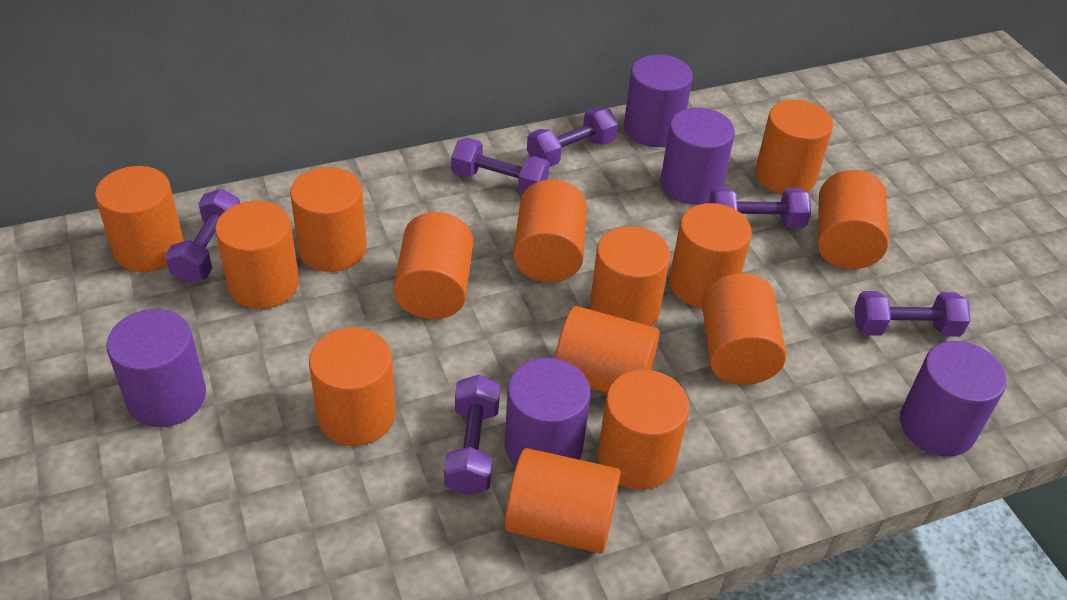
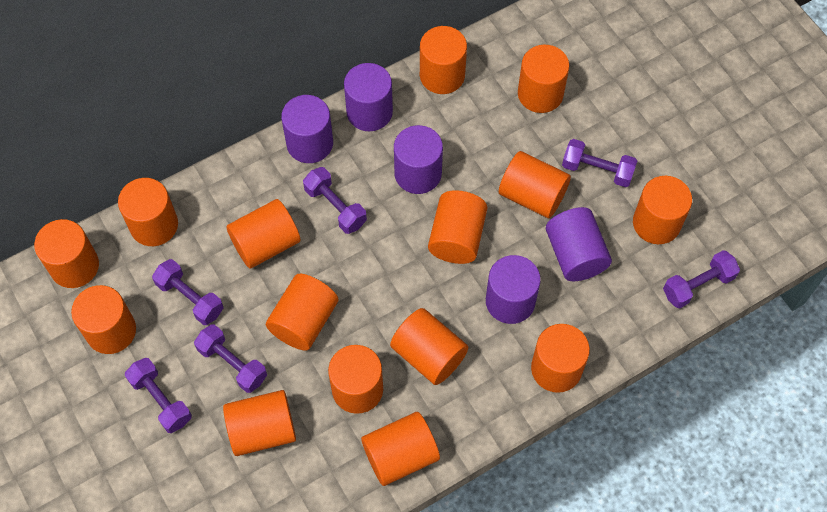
orange cylinder: 14 -> 15

